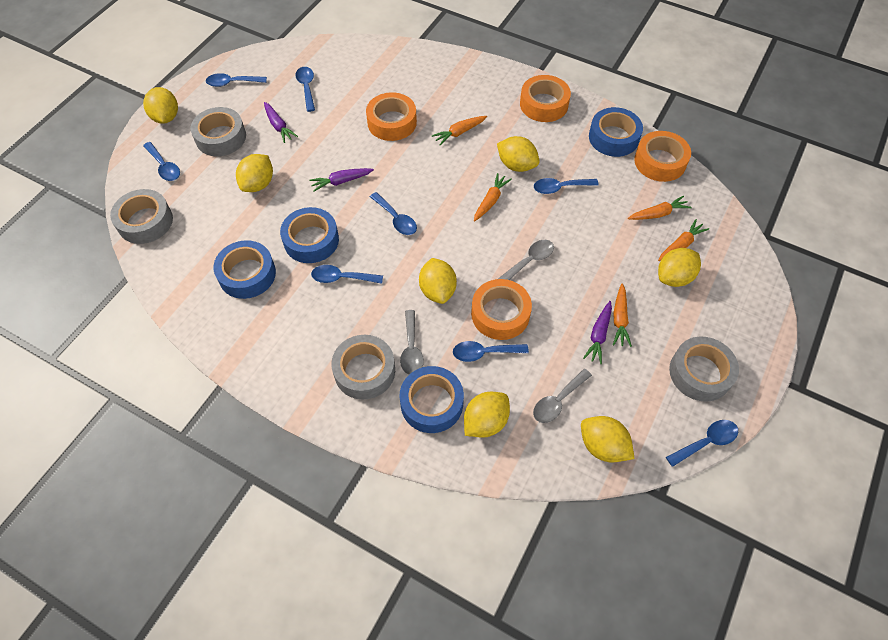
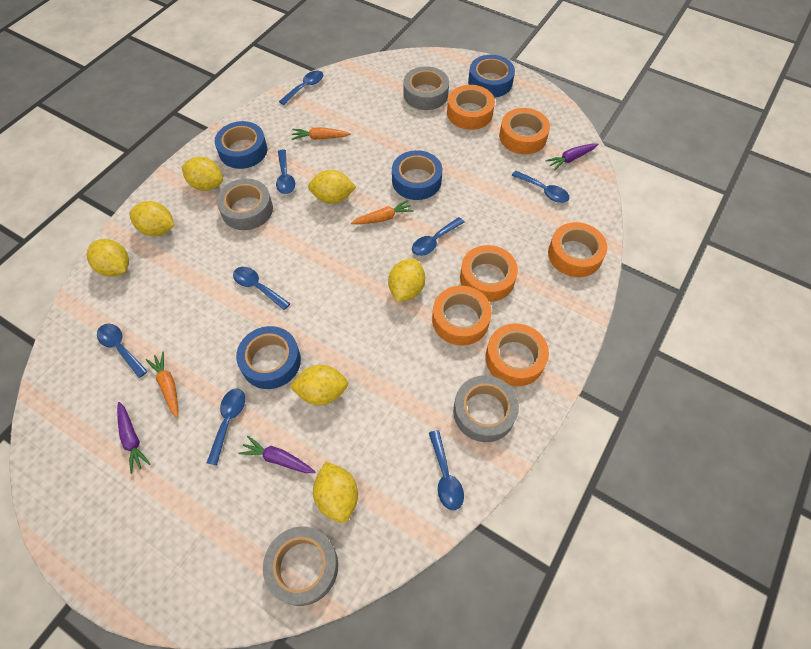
grey spoon: 3 -> 0
orange carrot: 5 -> 3
orange tape: 4 -> 6

